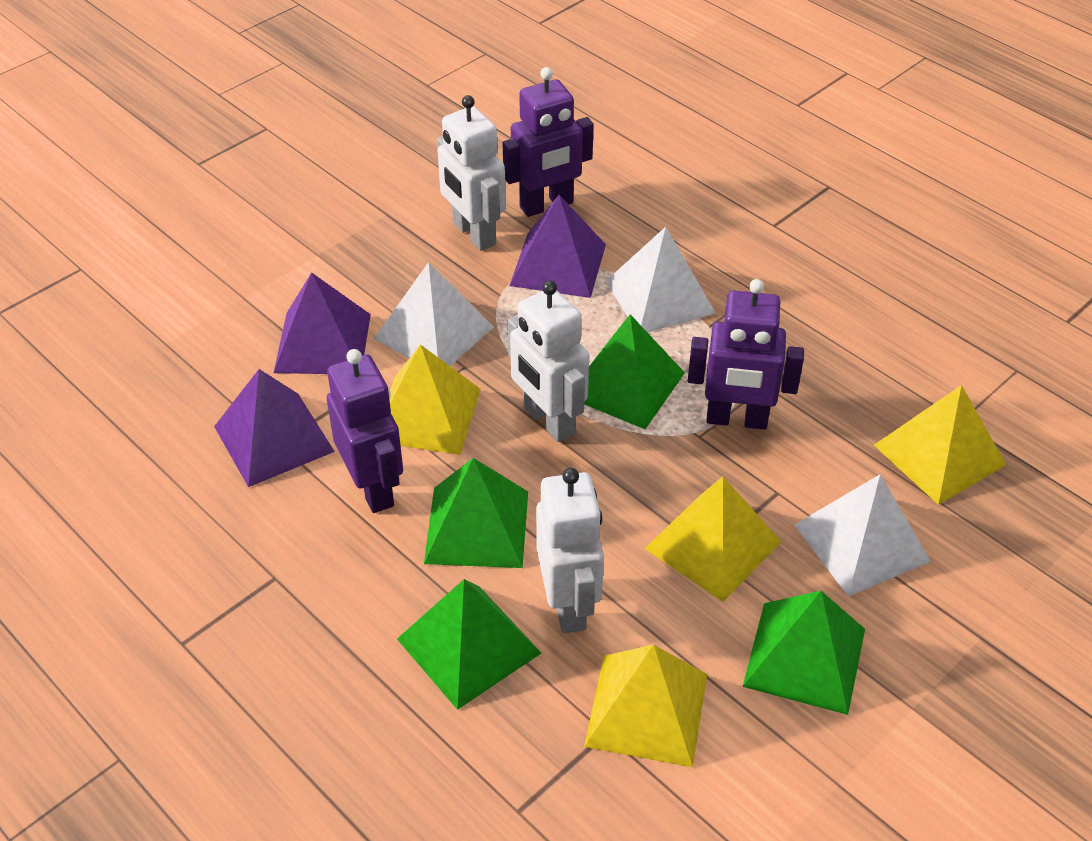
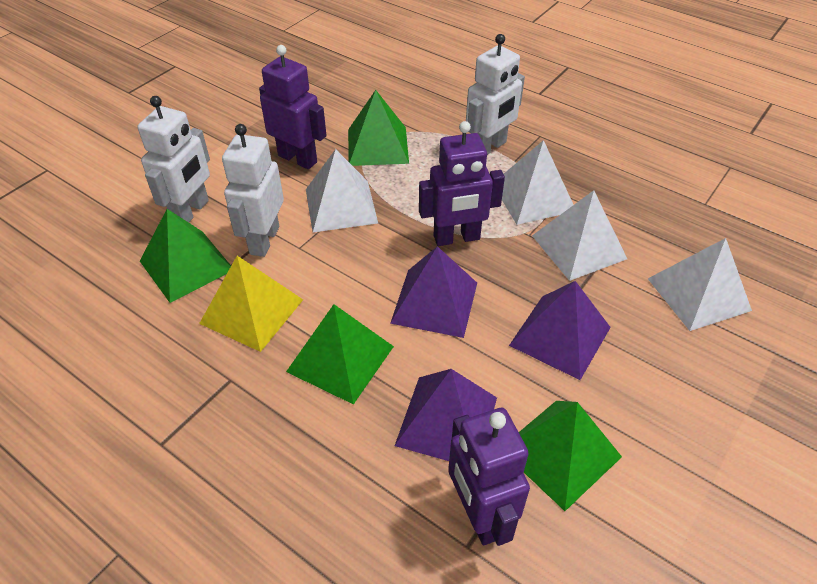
white pyramid: 3 -> 4
yellow pyramid: 4 -> 1

